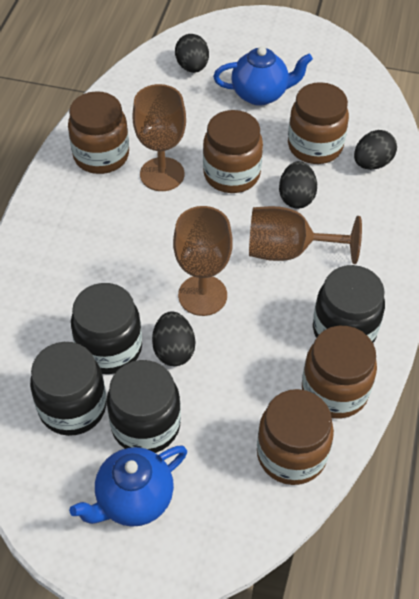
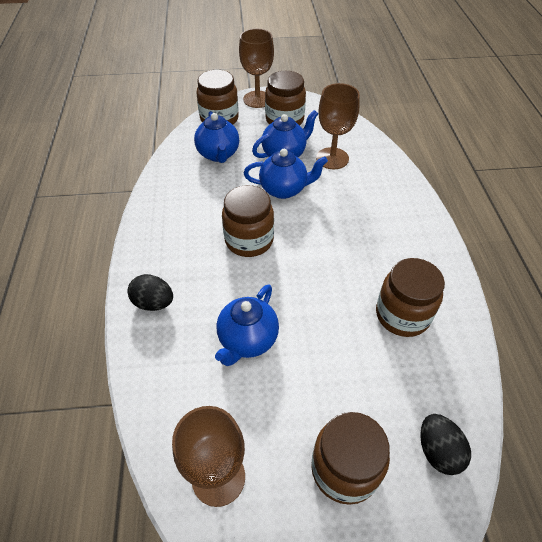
black egg: 4 -> 2
black jar: 4 -> 0
blue teapot: 2 -> 4

